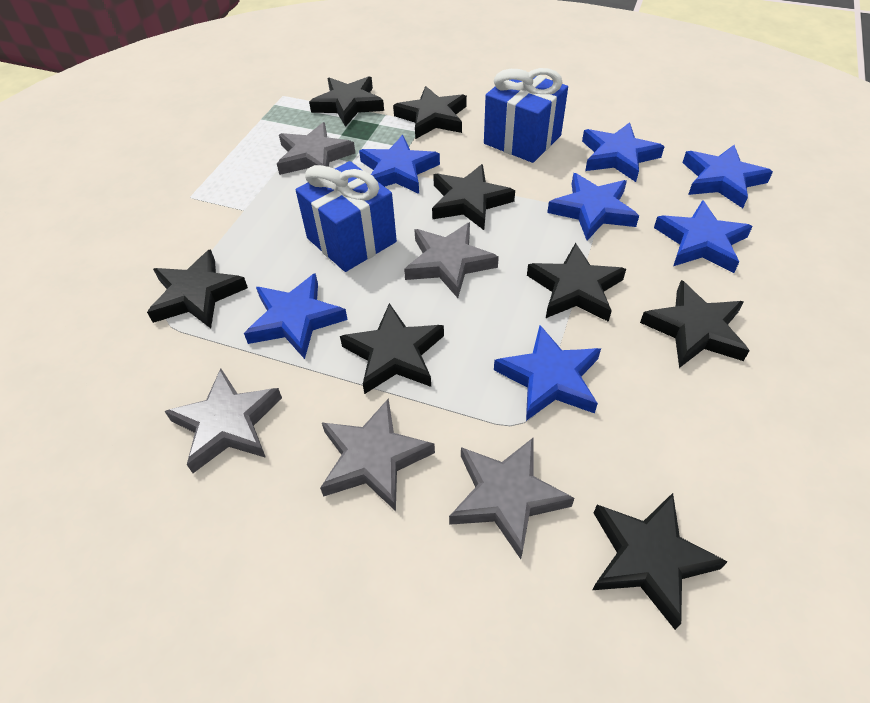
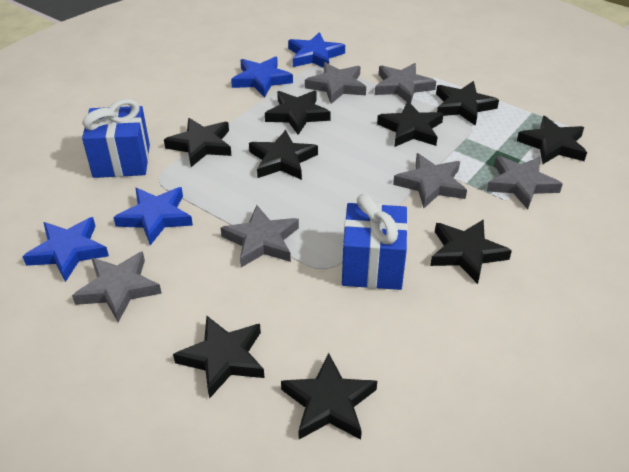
black star: 8 -> 9
blue star: 7 -> 4
grey star: 5 -> 6

